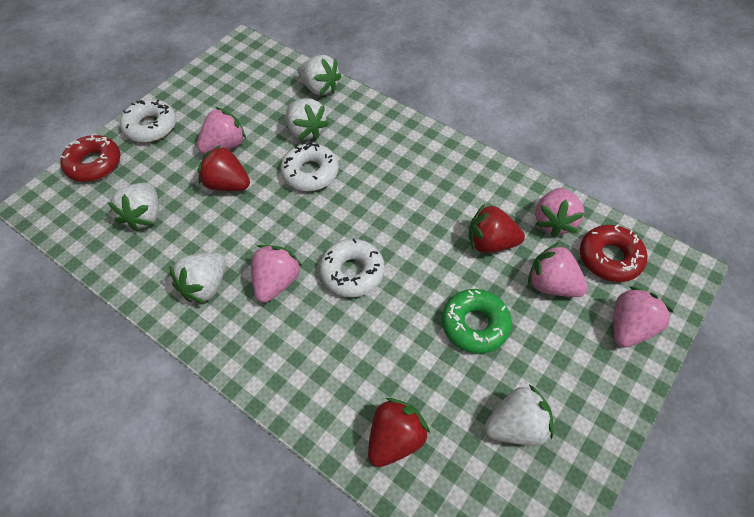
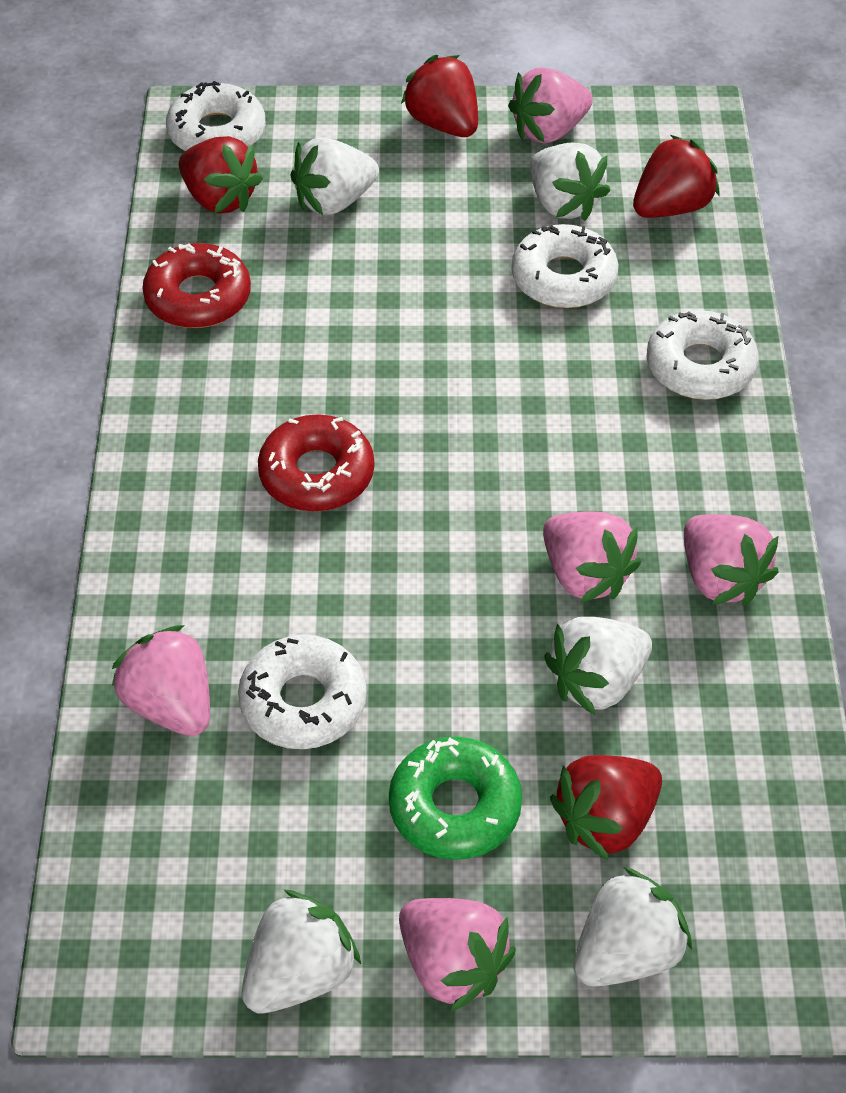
red strawberry: 3 -> 4
white donut: 3 -> 4

